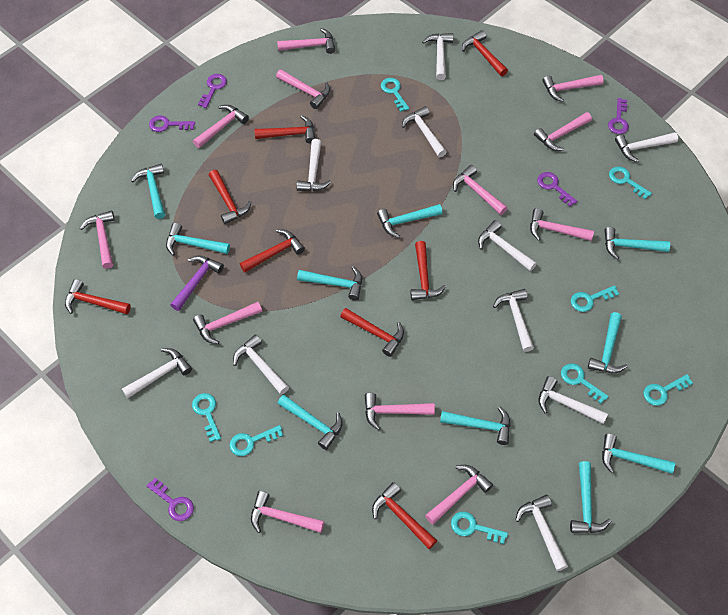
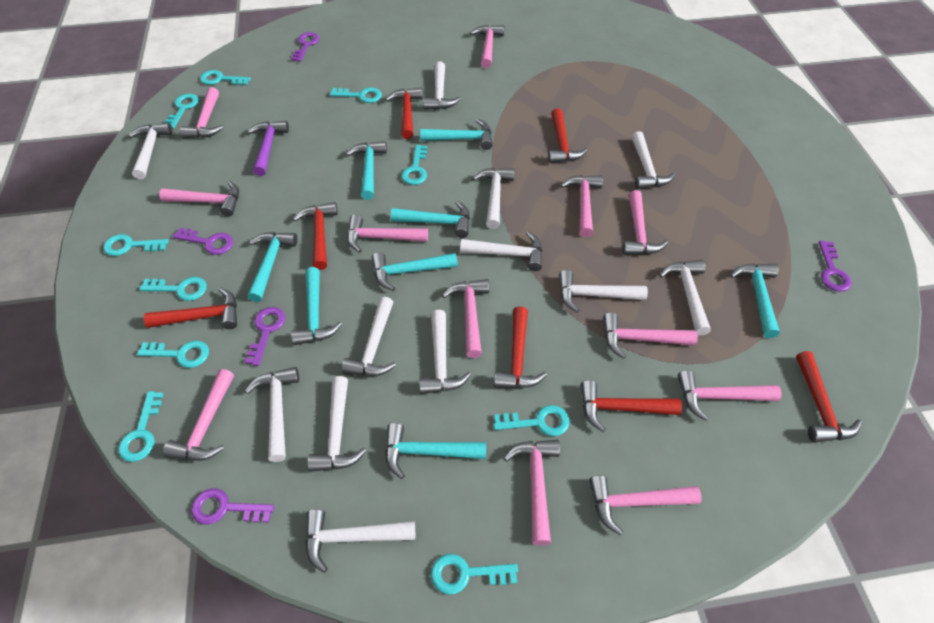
red hammer: 8 -> 7
turquoise hammer: 10 -> 8
turquoise key: 8 -> 10
white hammer: 10 -> 12

